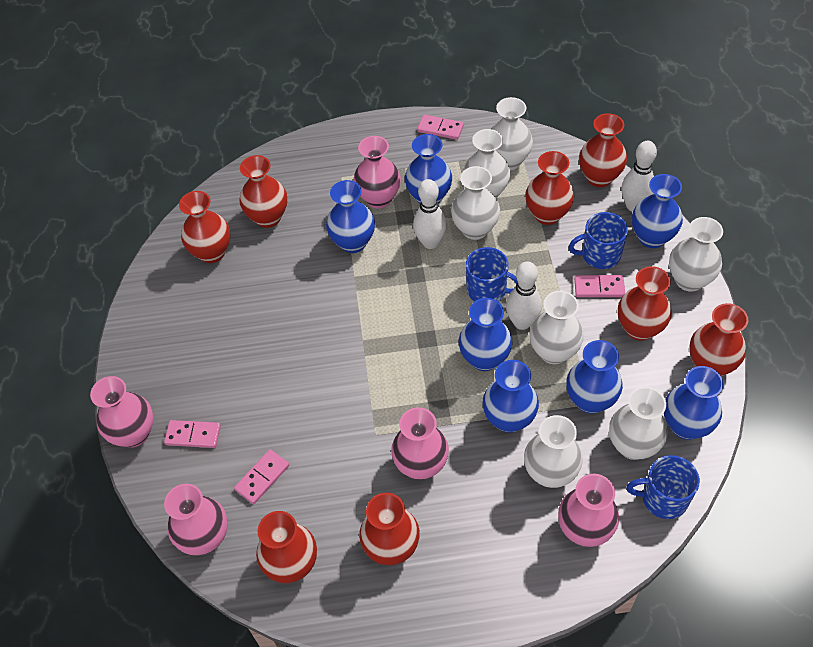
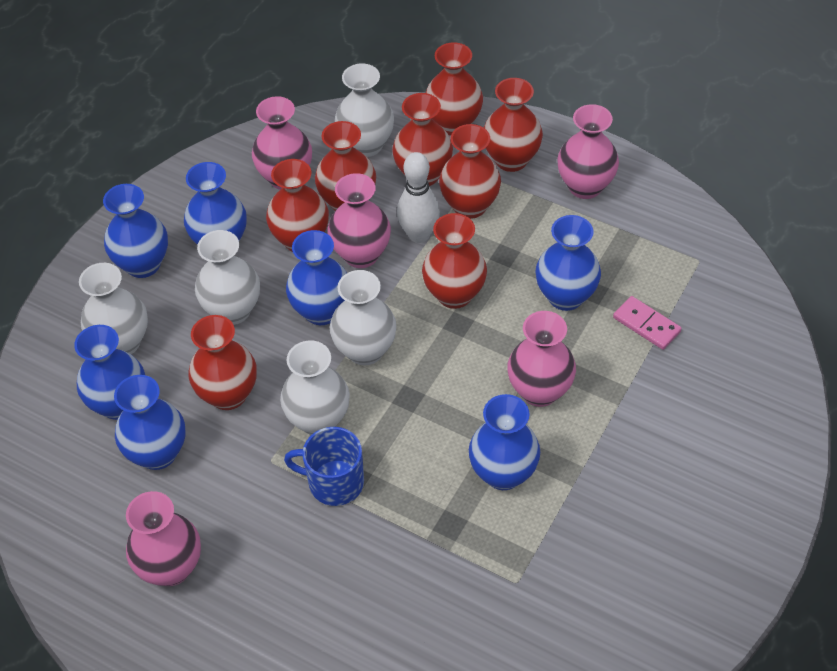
blue mug: 3 -> 1
pink domino: 4 -> 1
white bowling pin: 3 -> 1
white vase: 7 -> 5

